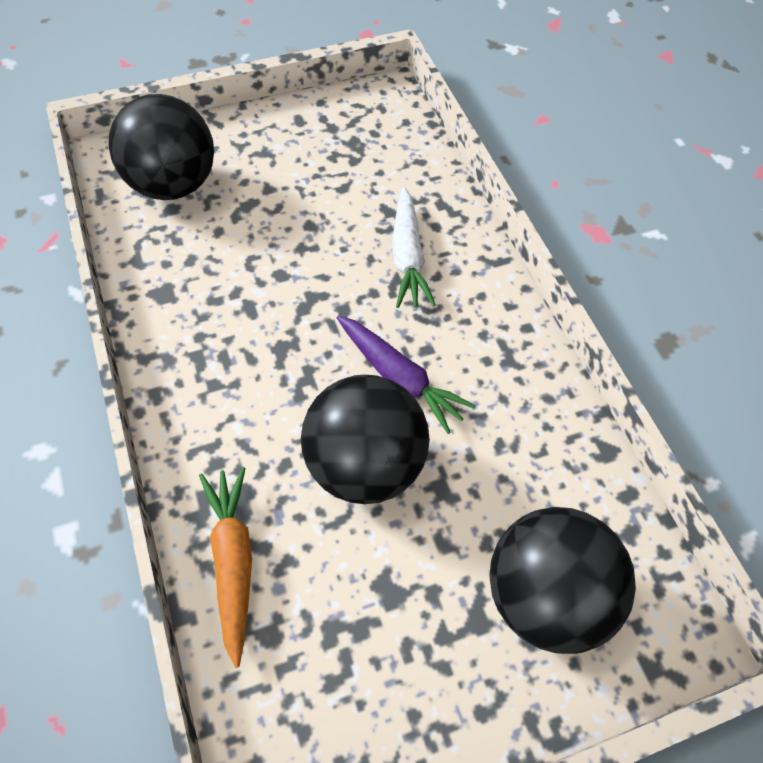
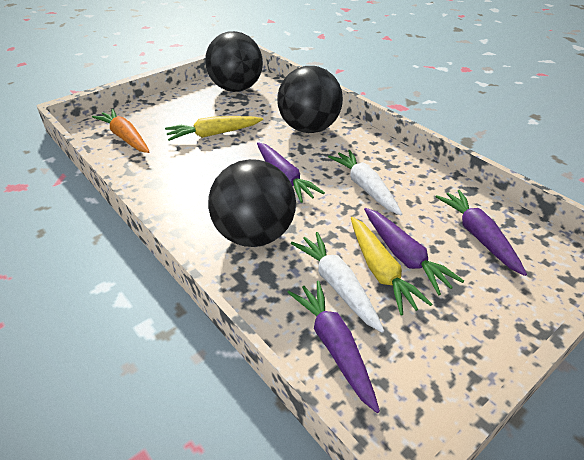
purple carrot: 1 -> 4
white carrot: 1 -> 2
yellow carrot: 0 -> 2

